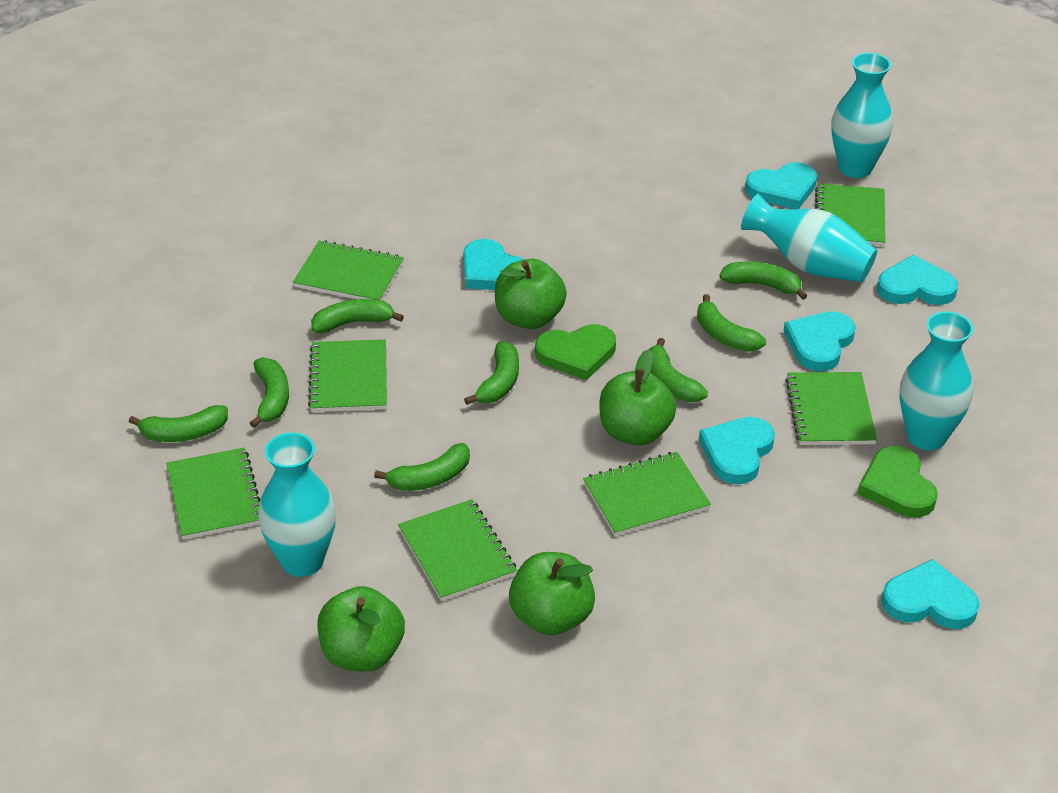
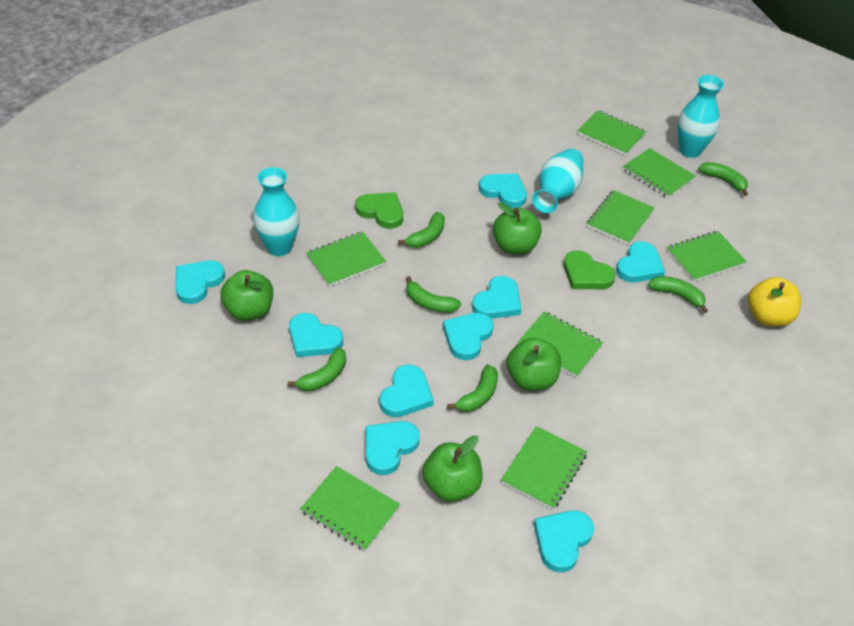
green banana: 8 -> 6
green notebook: 7 -> 8
turquoise heart: 6 -> 9
turquoise vase: 4 -> 3
yellow apple: 0 -> 1

